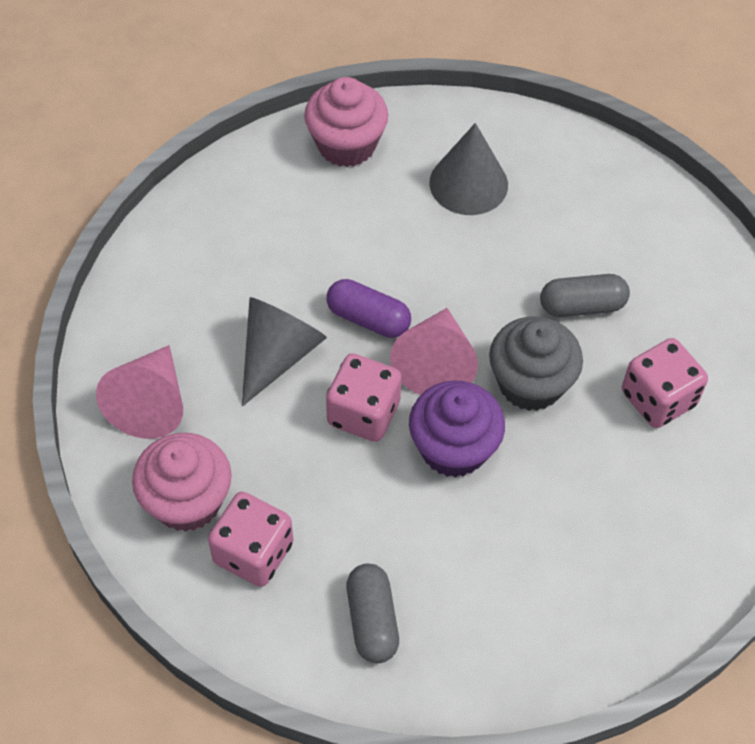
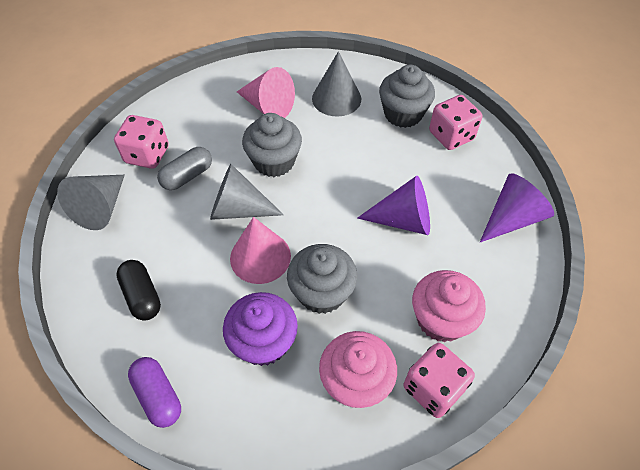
black capsule: 0 -> 1
grey capsule: 2 -> 1
grey cone: 2 -> 3
grey cupcake: 1 -> 3
purple cone: 0 -> 2

